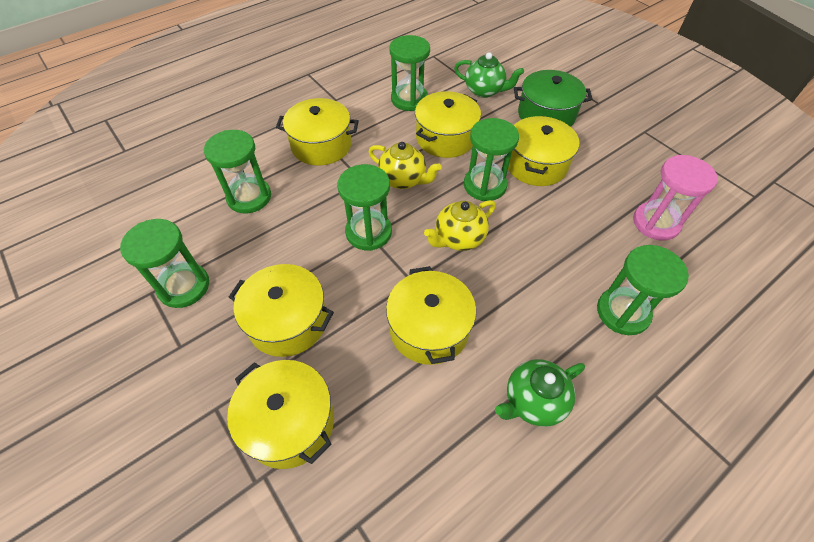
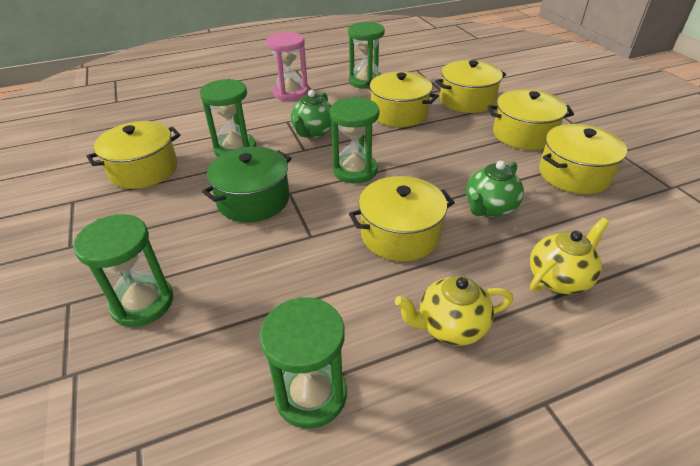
green hourglass: 6 -> 5

